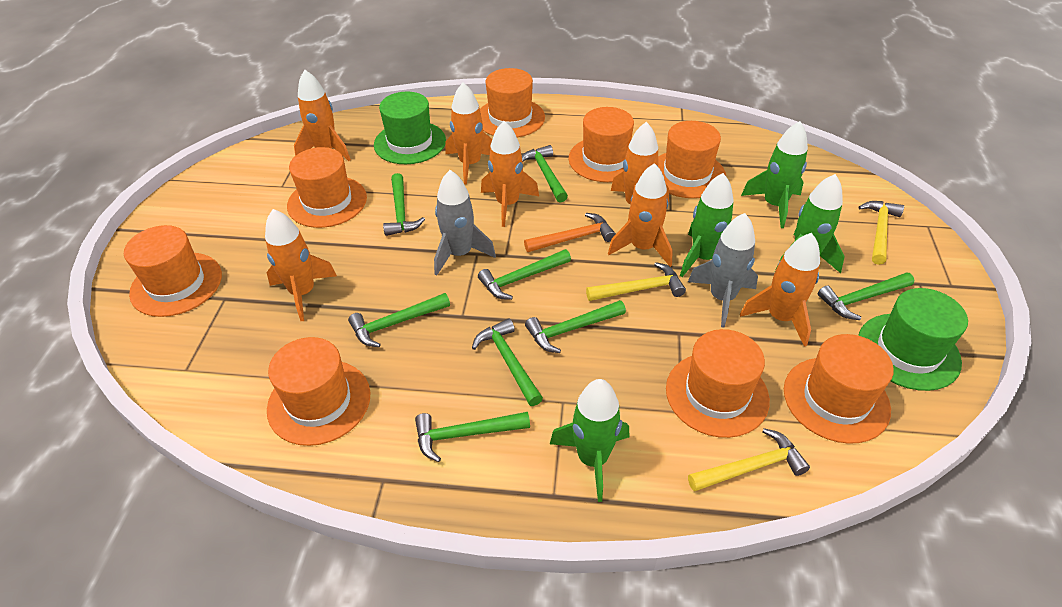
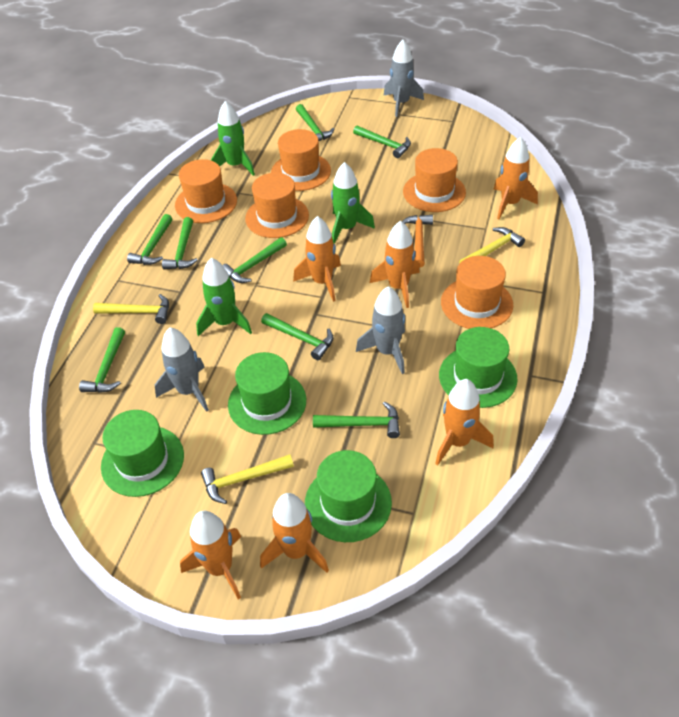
green hat: 2 -> 4
green rocket: 4 -> 3
grey rocket: 2 -> 3
orange hat: 8 -> 5
orange rocket: 7 -> 6

